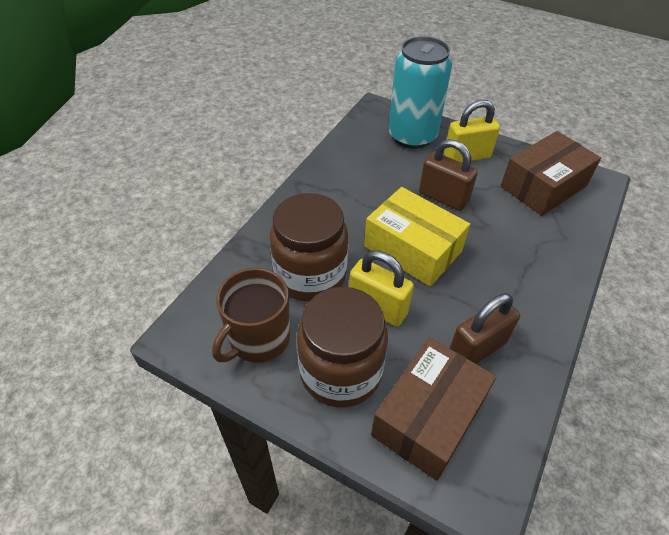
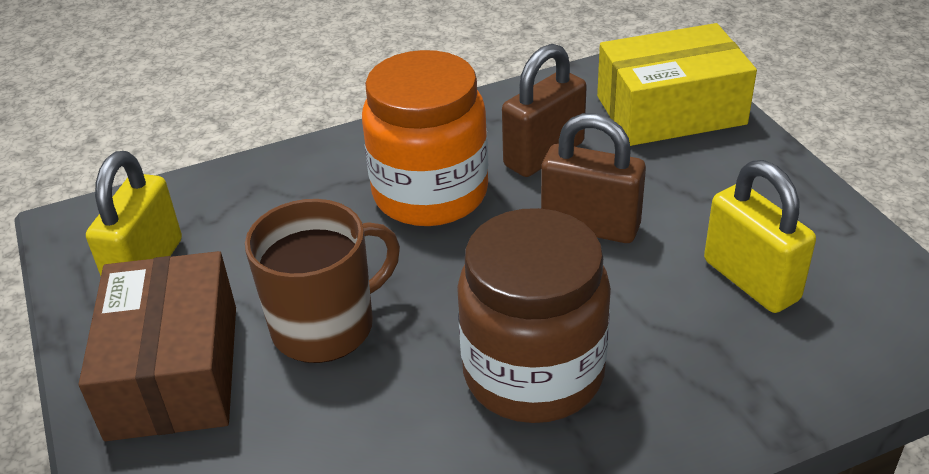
brown box: 2 -> 1
brown jar: 2 -> 1
orange jar: 0 -> 1
turquoise can: 1 -> 0

